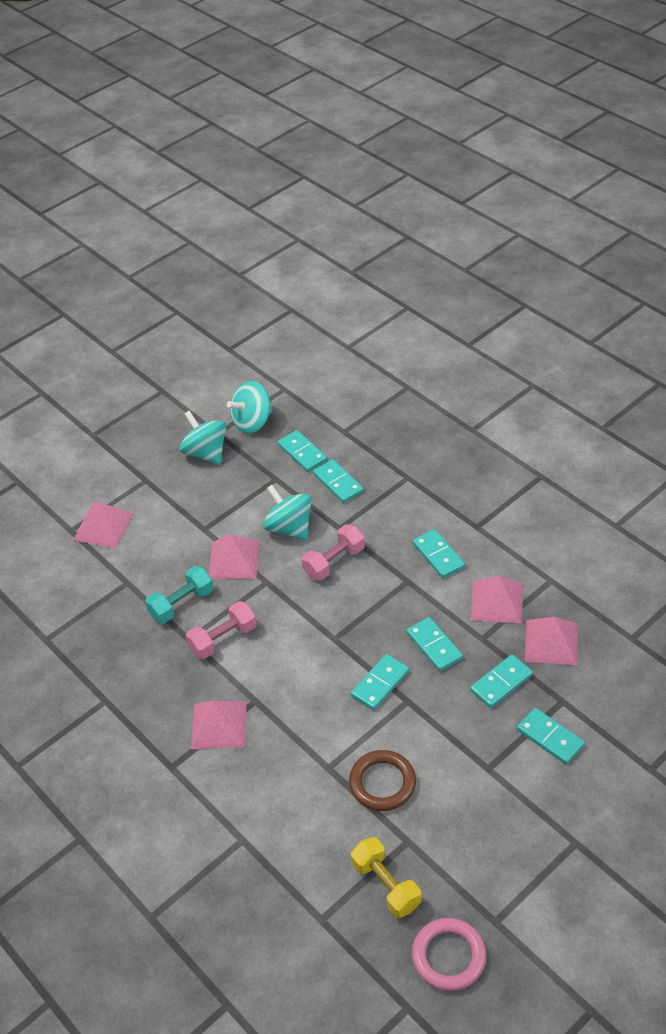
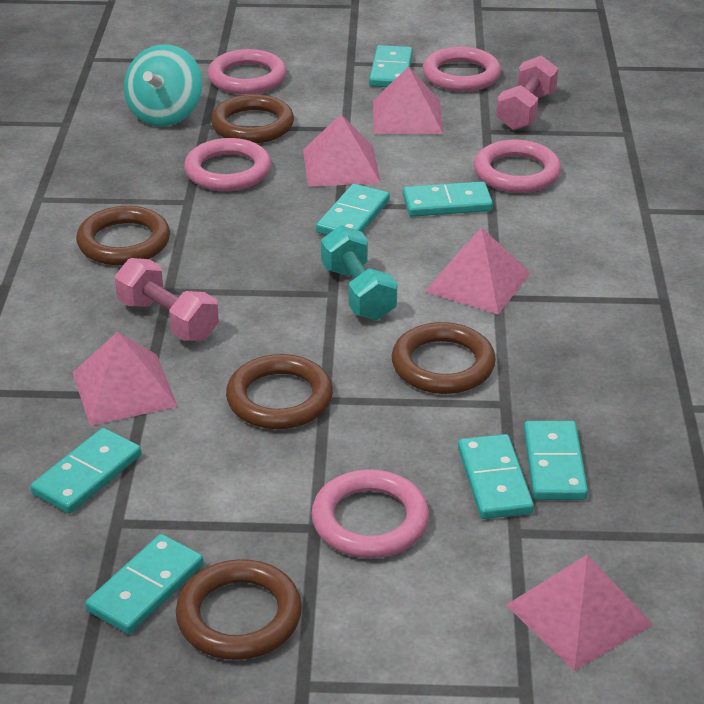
brown ring: 1 -> 5
pink ring: 1 -> 5
turquoise spinning top: 3 -> 1
yellow dumbbell: 1 -> 0

